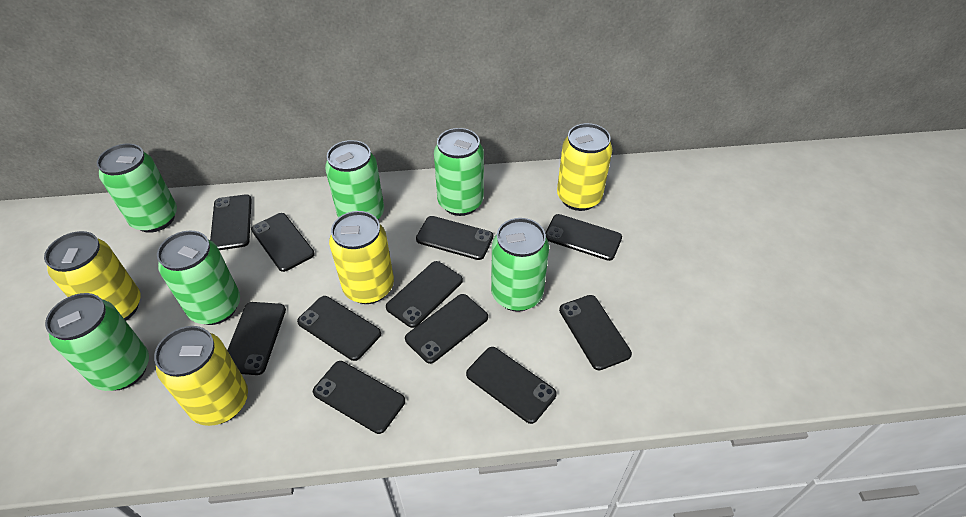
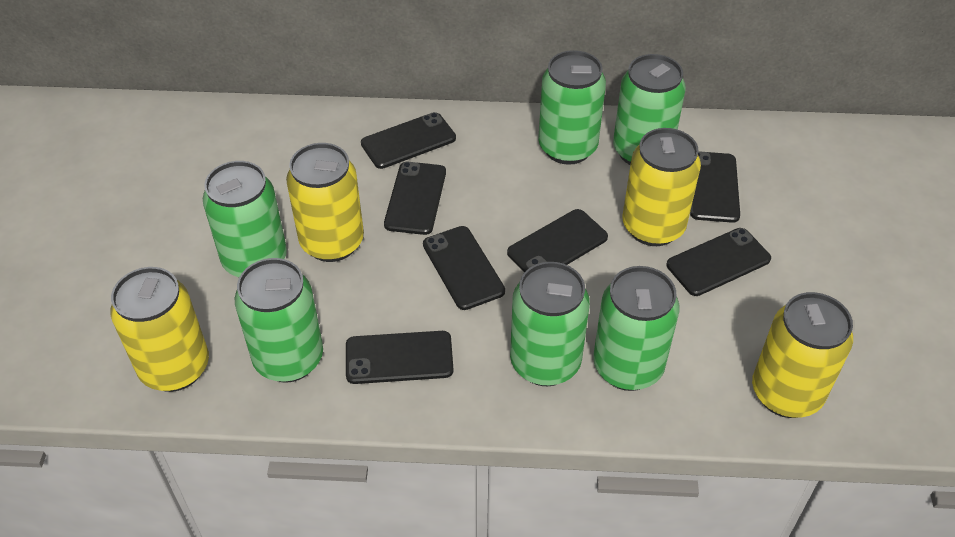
black phone: 11 -> 7

